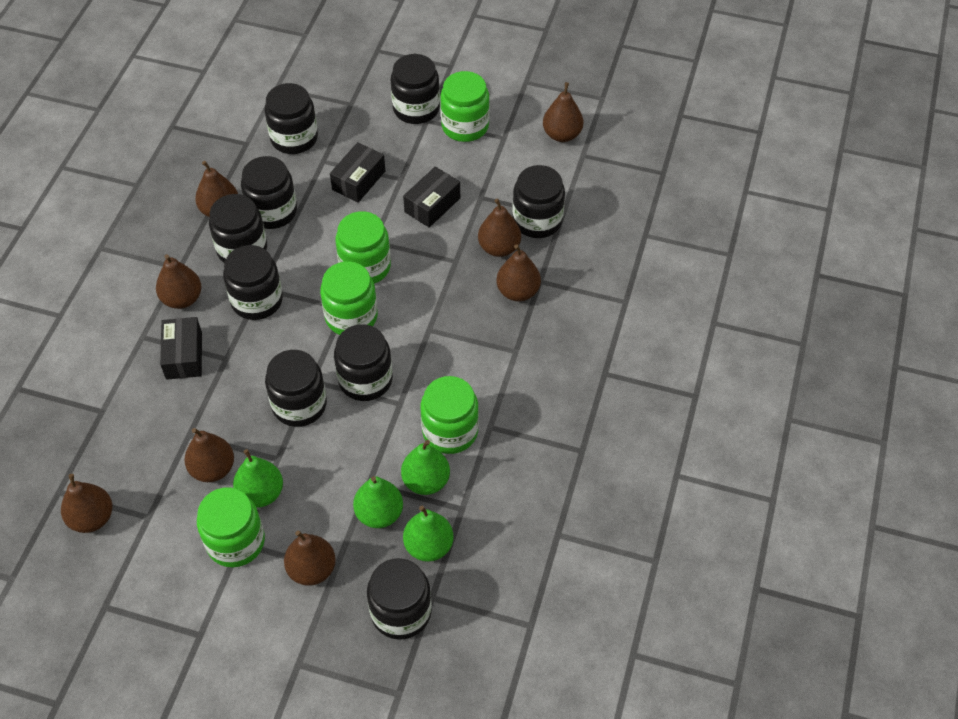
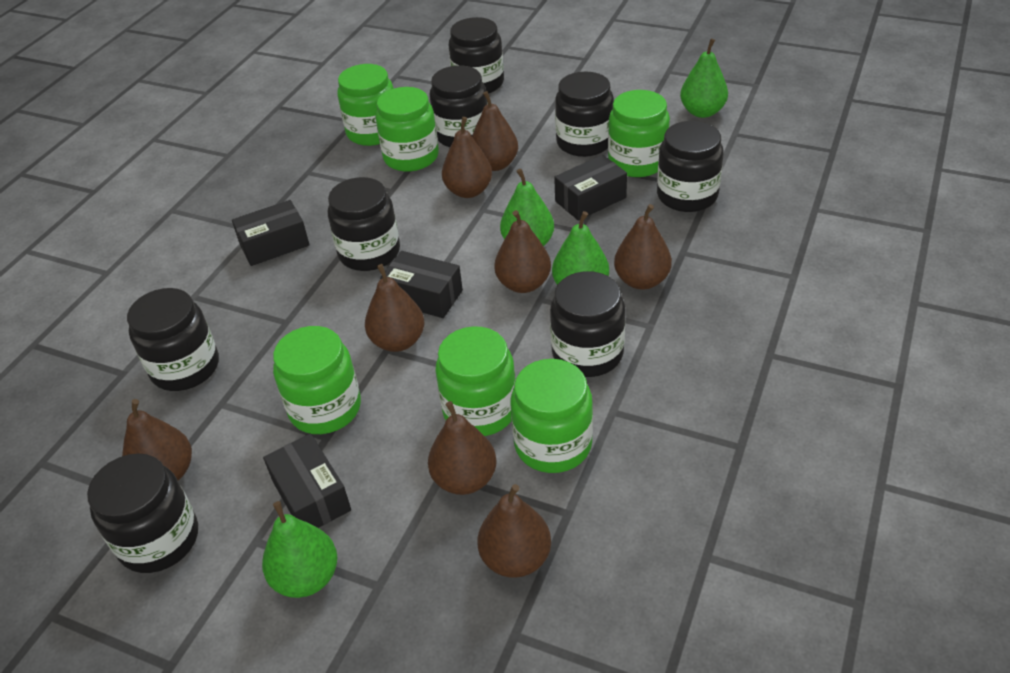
black box: 3 -> 4
black jar: 9 -> 8
green jar: 5 -> 6

